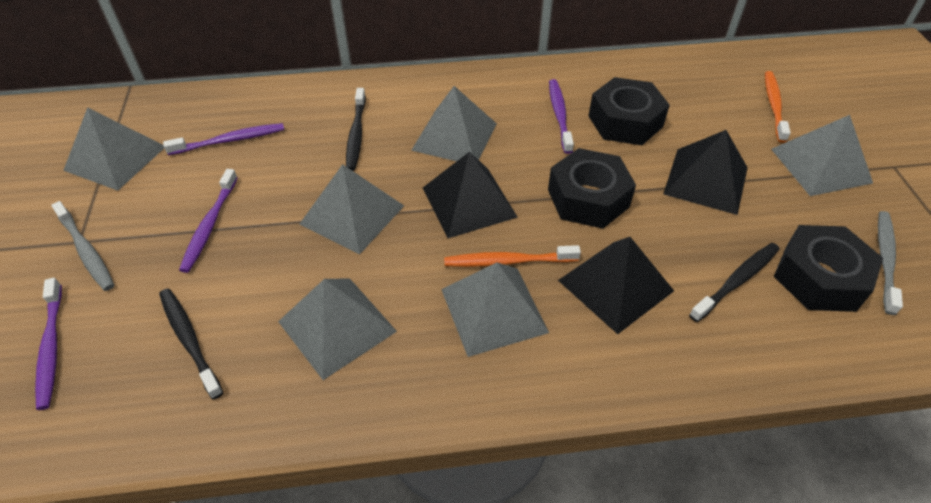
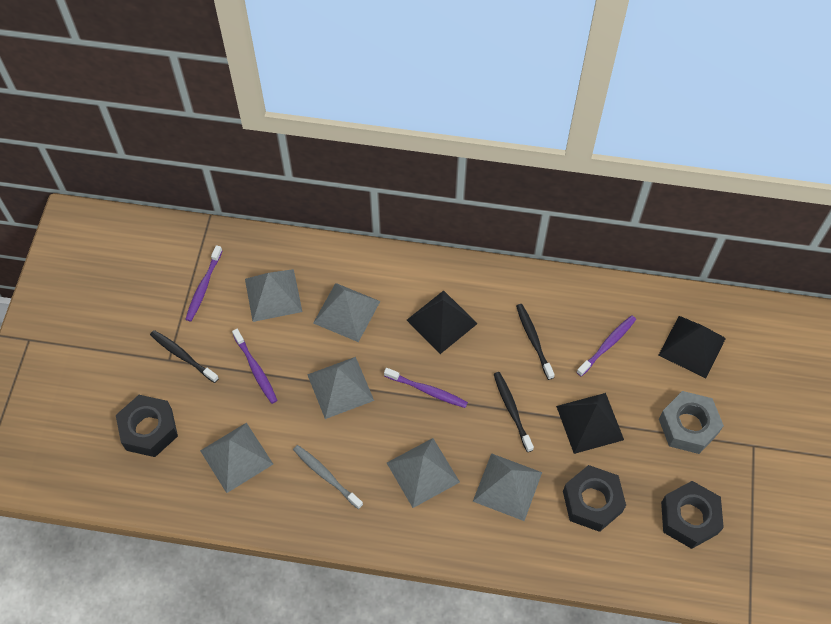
grey nut: 0 -> 1
grey toothbrush: 2 -> 1
orange toothbrush: 2 -> 0

